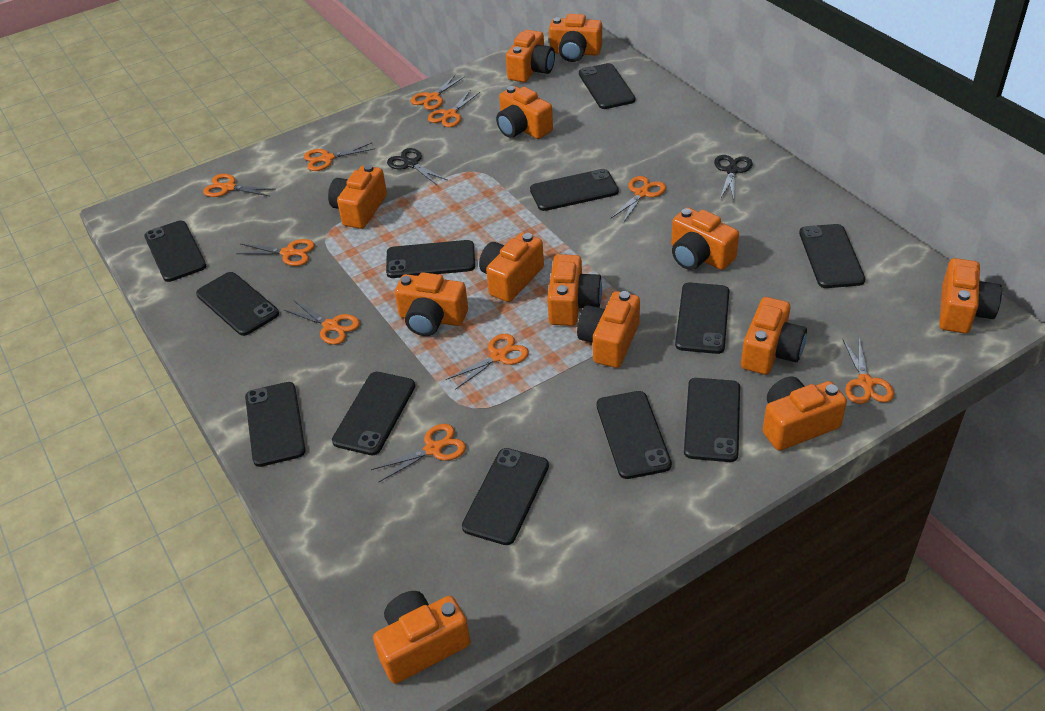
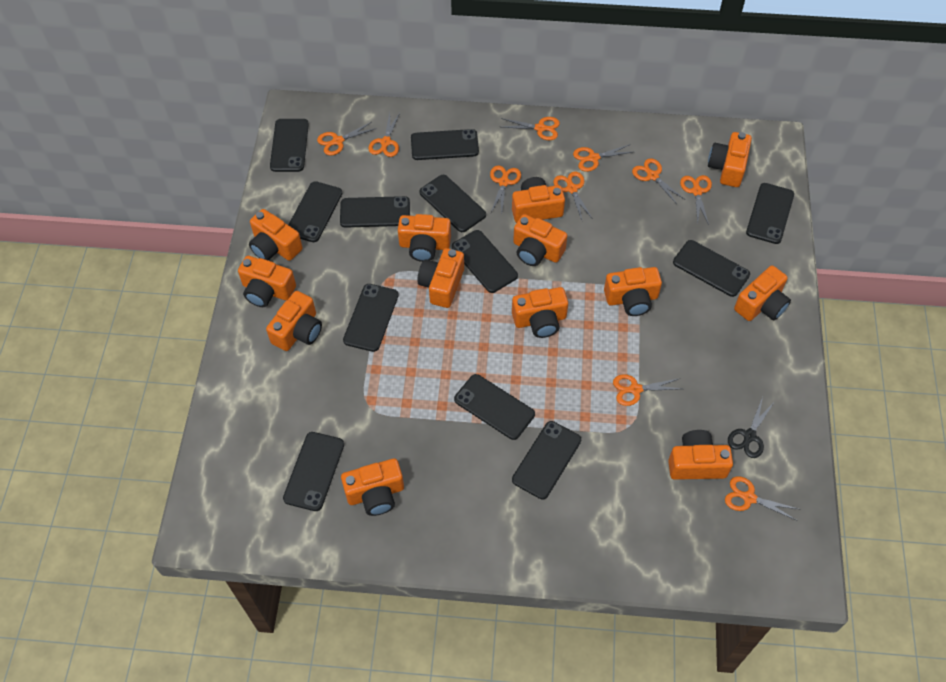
black scissors: 2 -> 1

